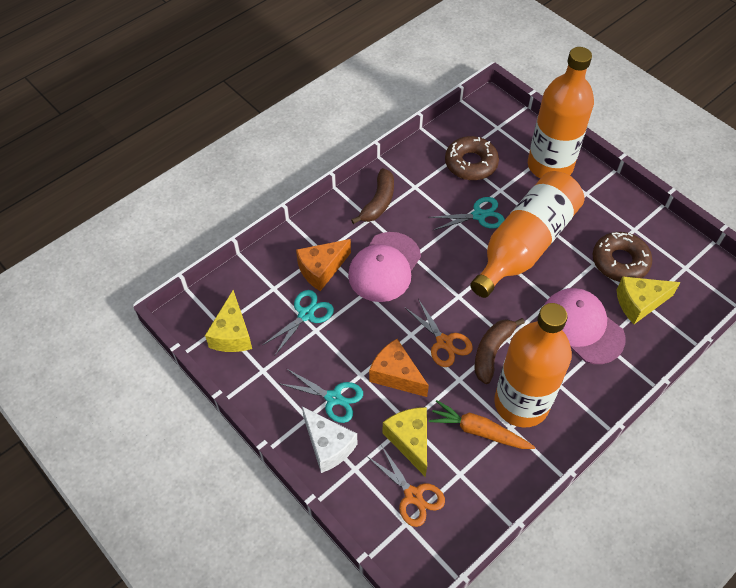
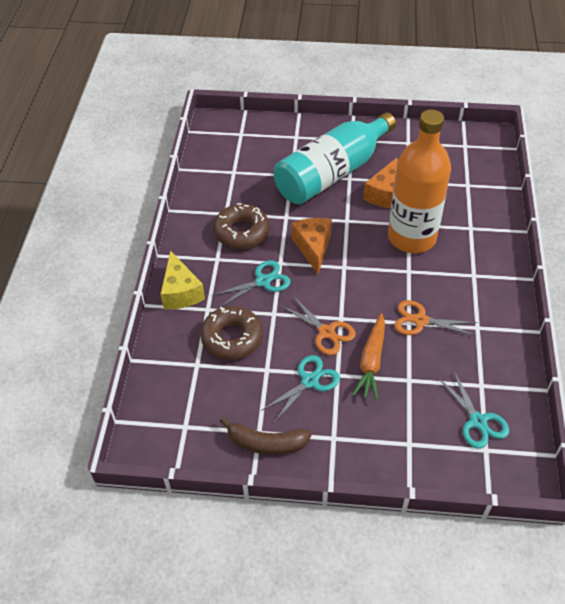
brown banana: 2 -> 1
orange bottle: 3 -> 1
pink cap: 2 -> 0
turquoise bottle: 0 -> 1
white cheese: 1 -> 0
yellow cheese: 3 -> 1

